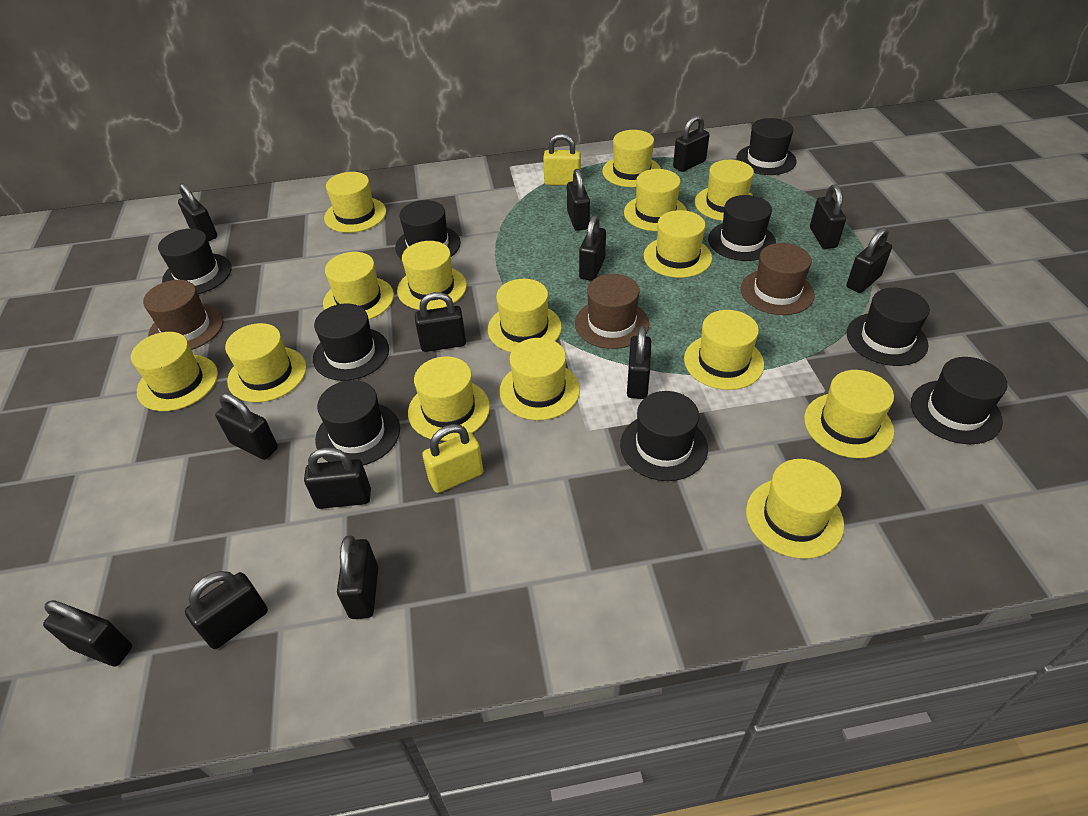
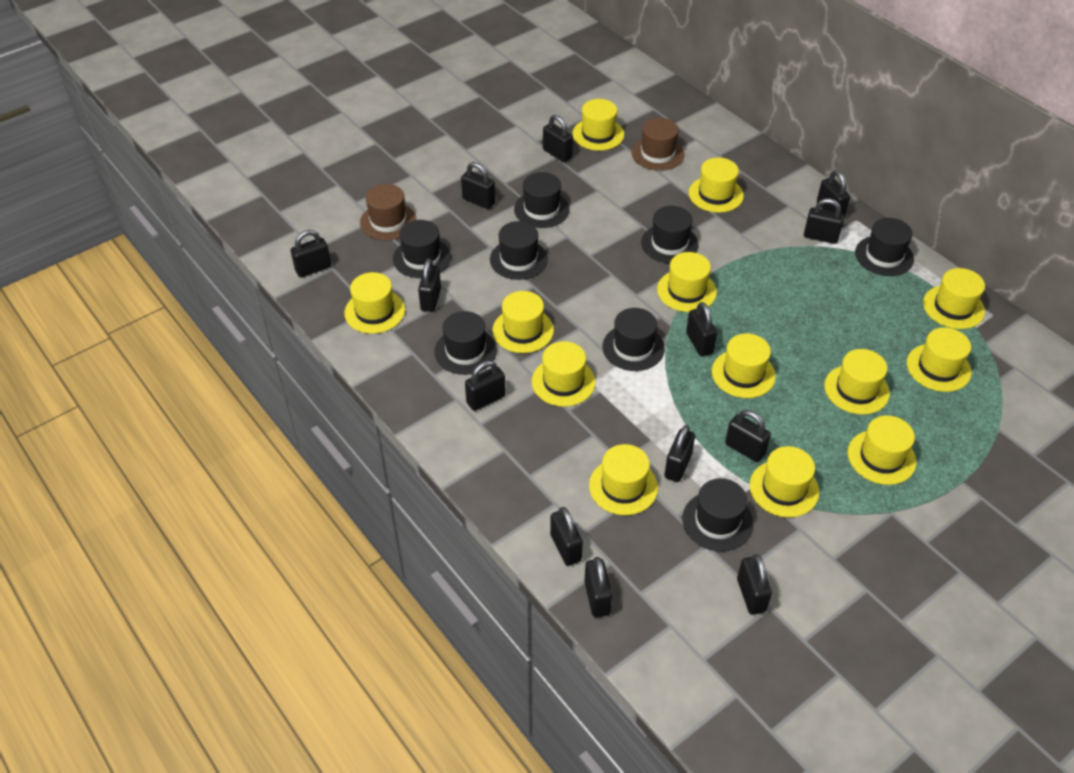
black hat: 9 -> 8
brown hat: 3 -> 2
yellow hat: 15 -> 13
yellow padlock: 2 -> 0

